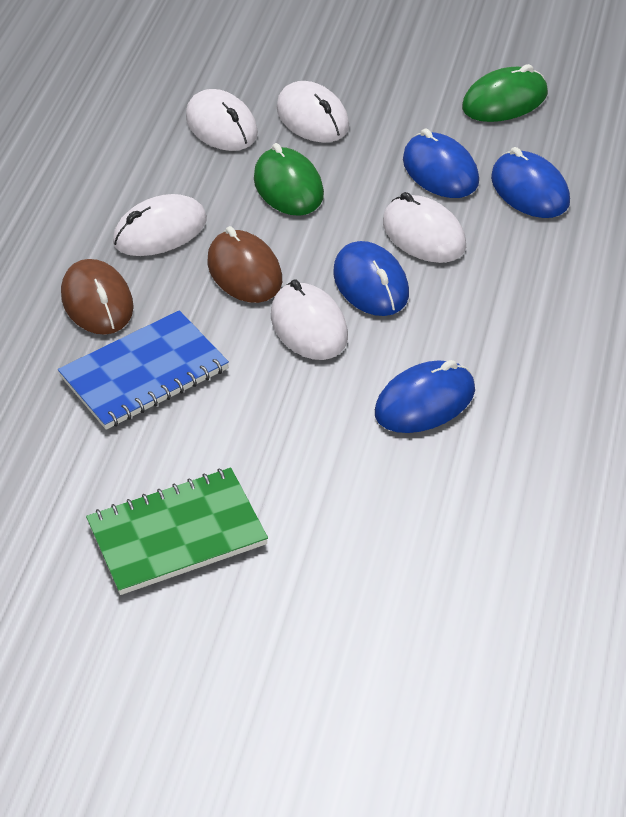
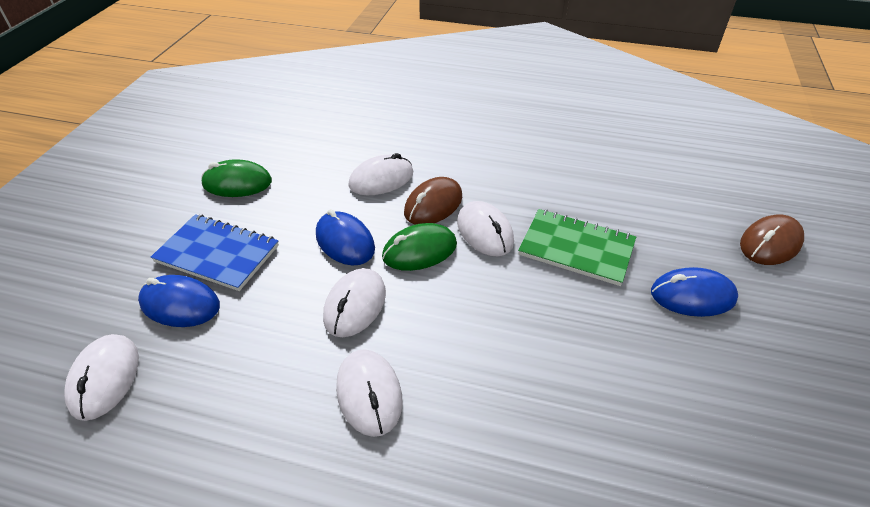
blue mouse: 4 -> 3

